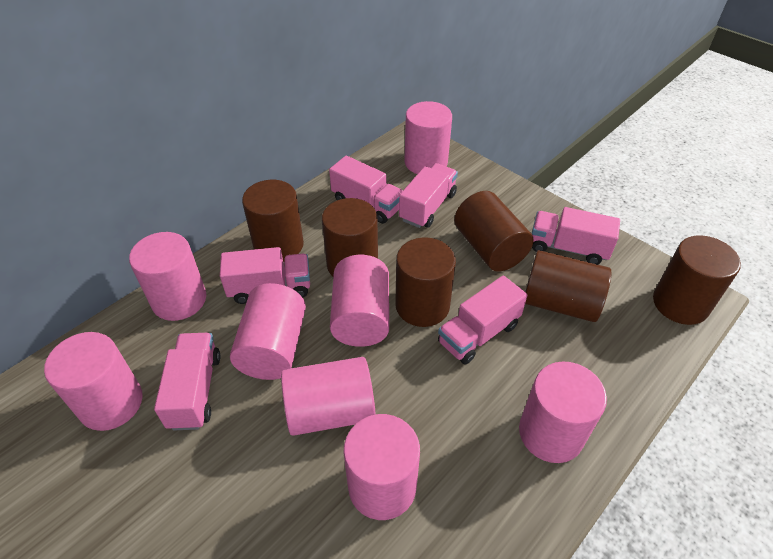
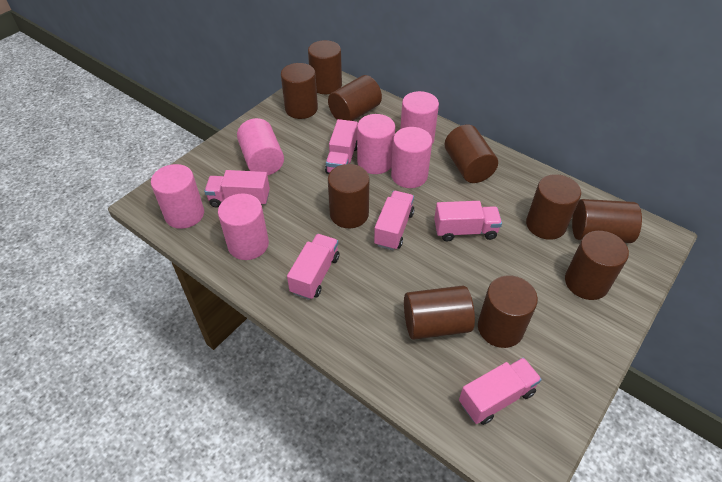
brown cylinder: 6 -> 10
pink cylinder: 8 -> 6

